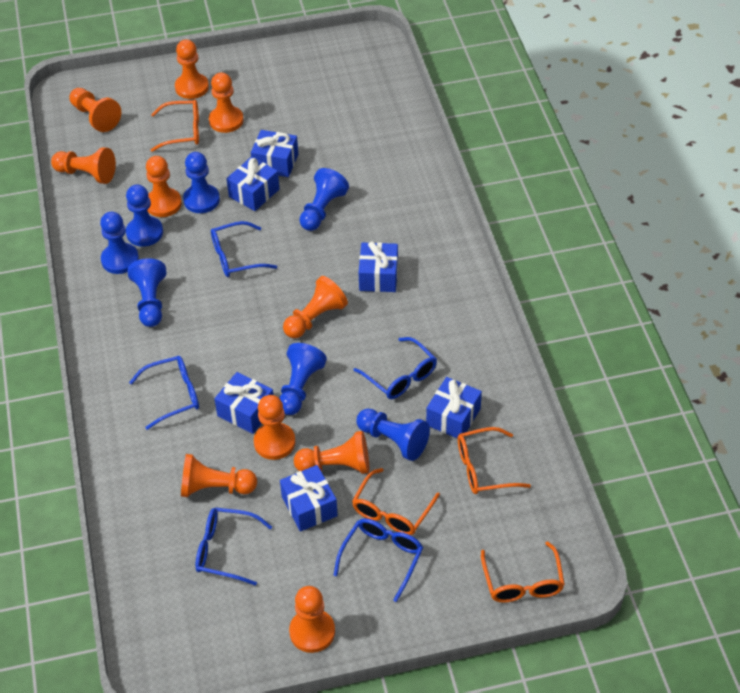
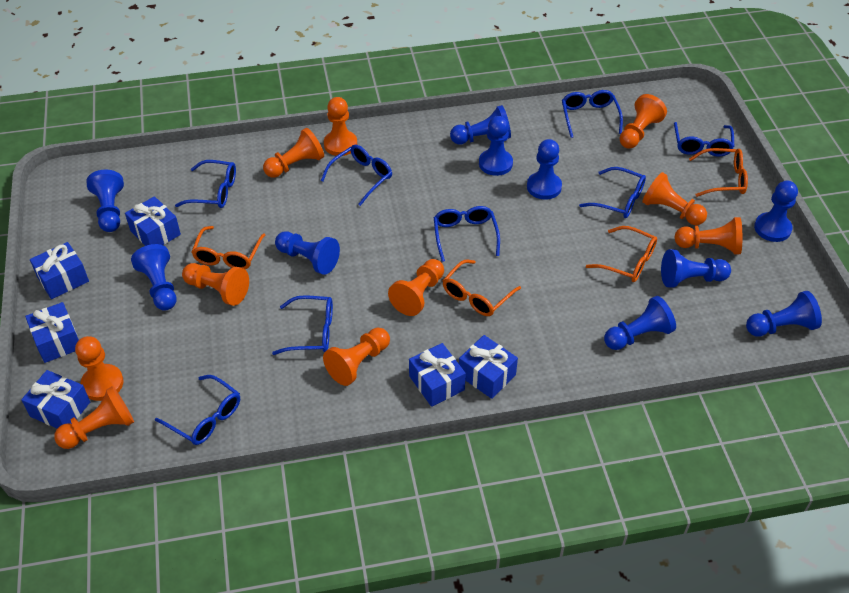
blue glasses: 5 -> 8
blue pawn: 7 -> 10

